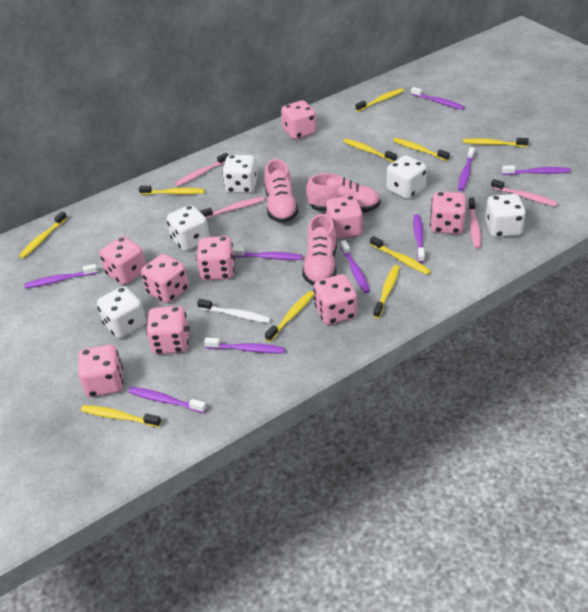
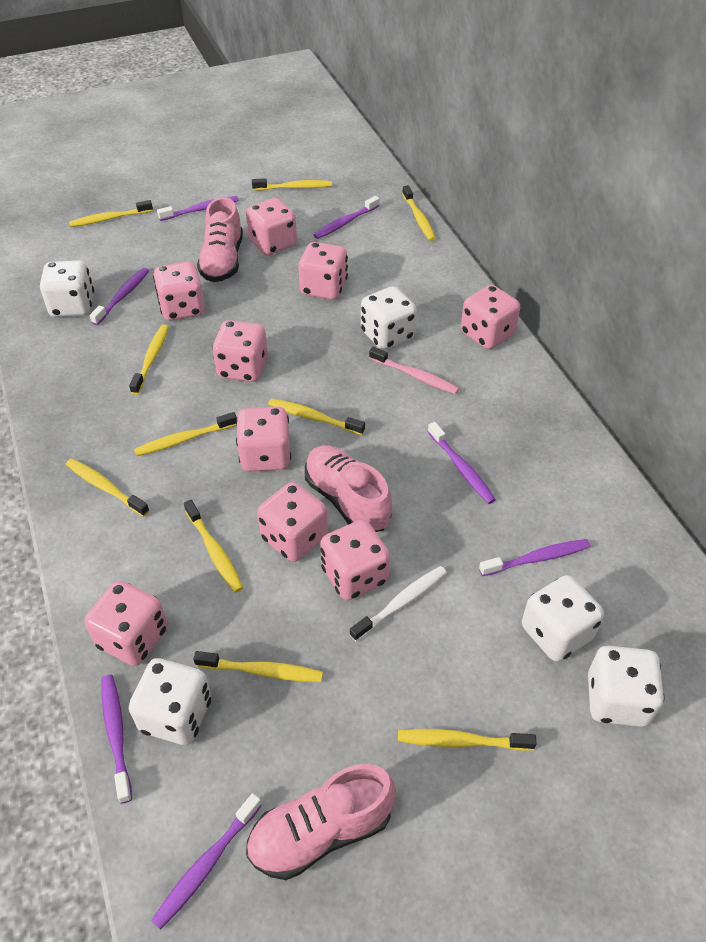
pink toothbrush: 4 -> 1
purple toothbrush: 9 -> 7

